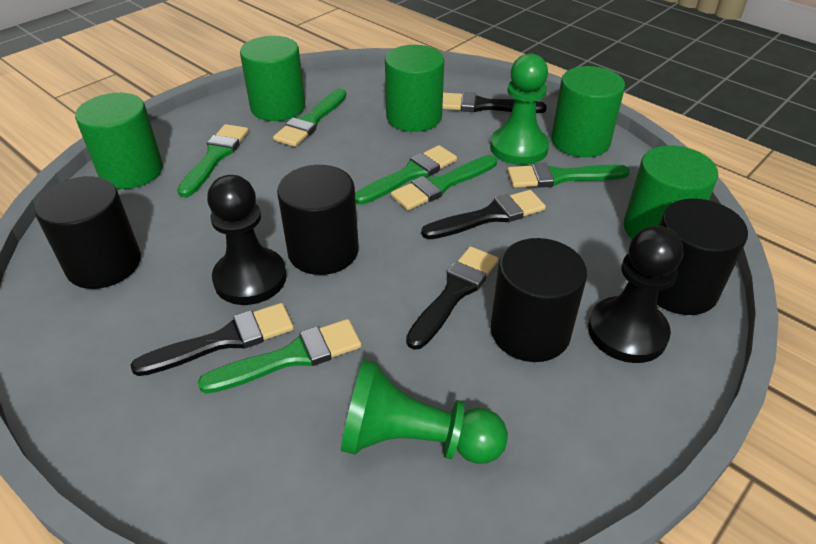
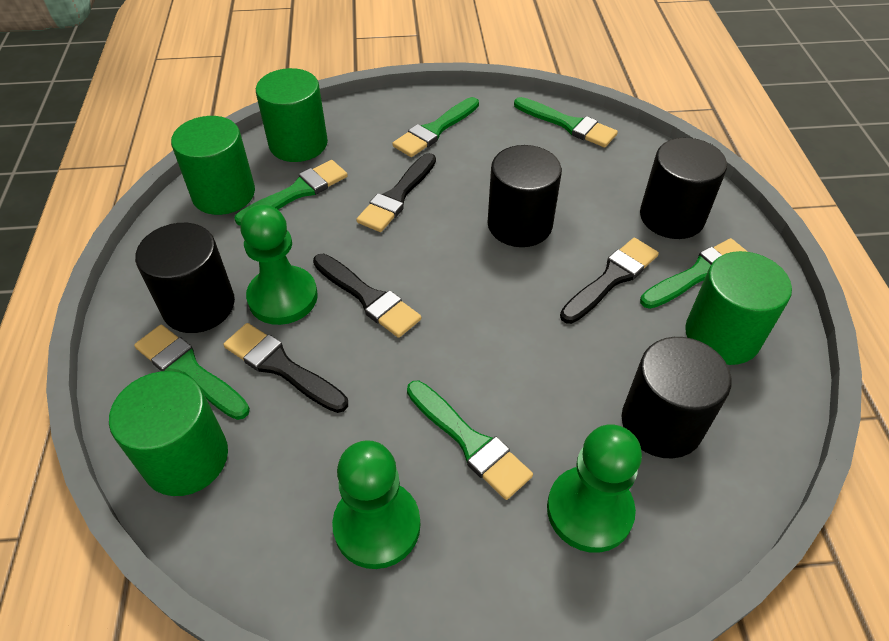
black pawn: 2 -> 0
green cylinder: 5 -> 4
green pawn: 2 -> 3

